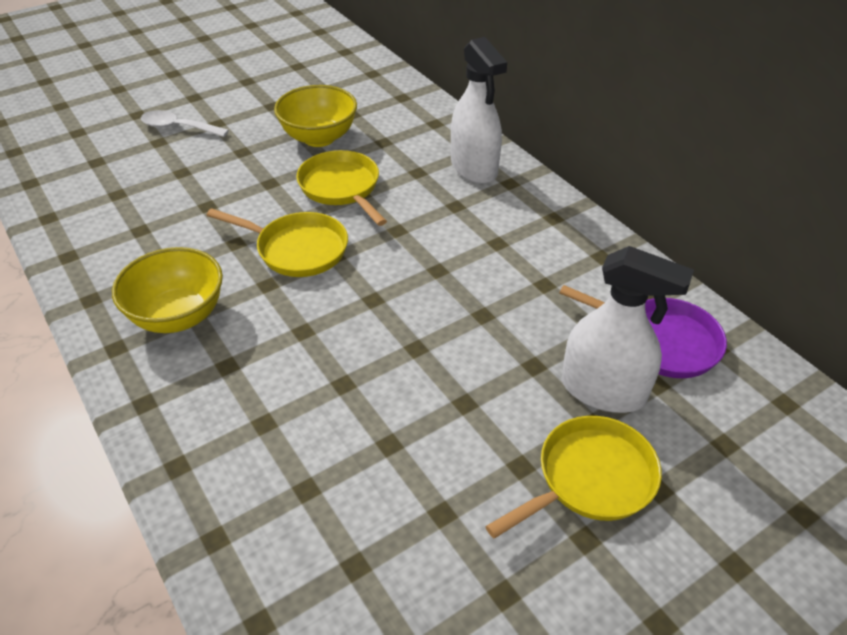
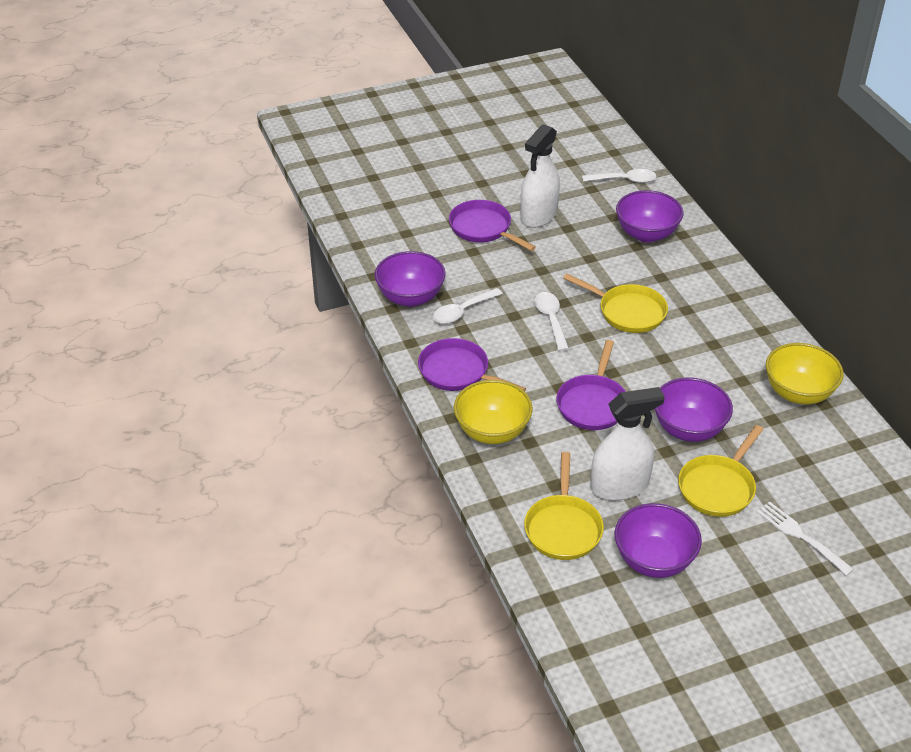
purple bowl: 0 -> 4
purple pan: 1 -> 3
white fork: 0 -> 1
white spoon: 1 -> 3

